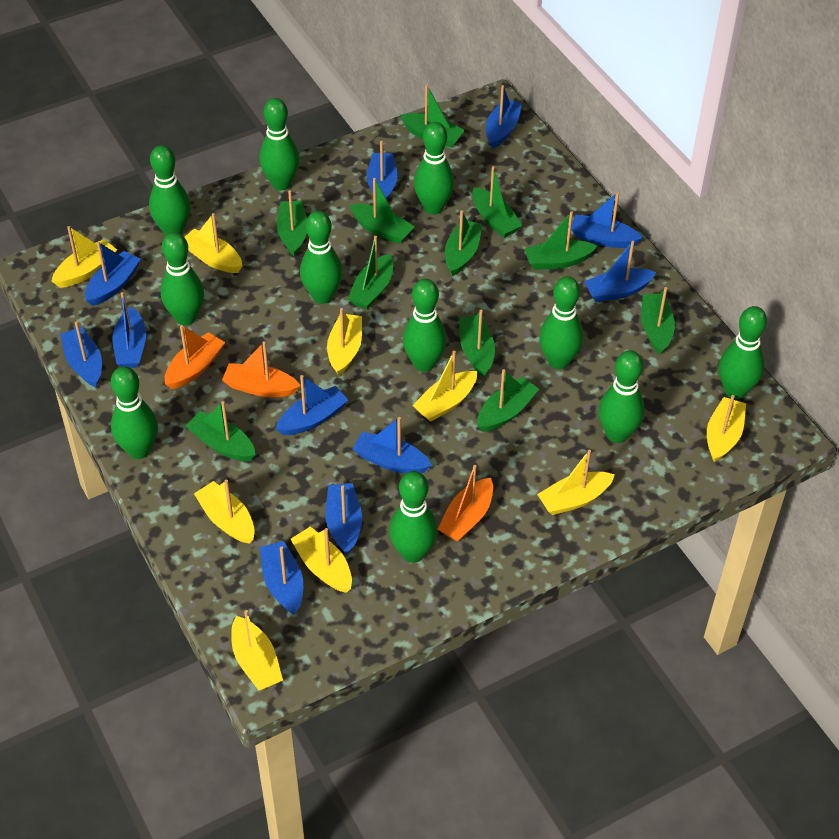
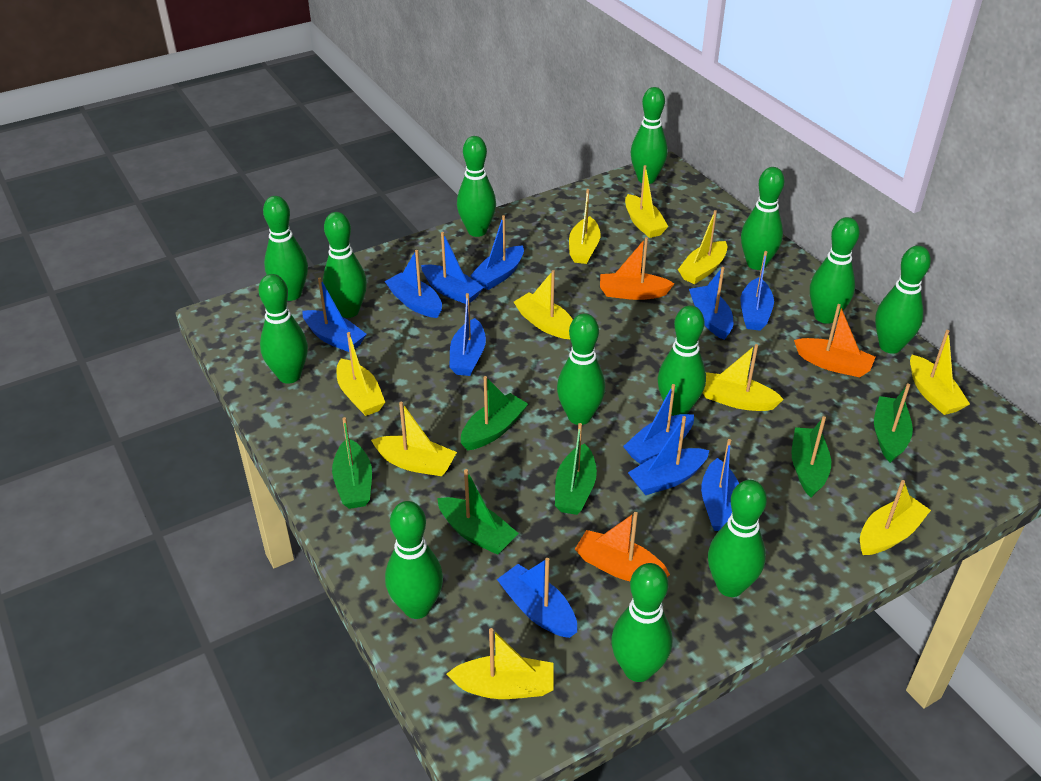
green boat: 11 -> 6
green bowling pin: 11 -> 13
yellow boat: 9 -> 10

